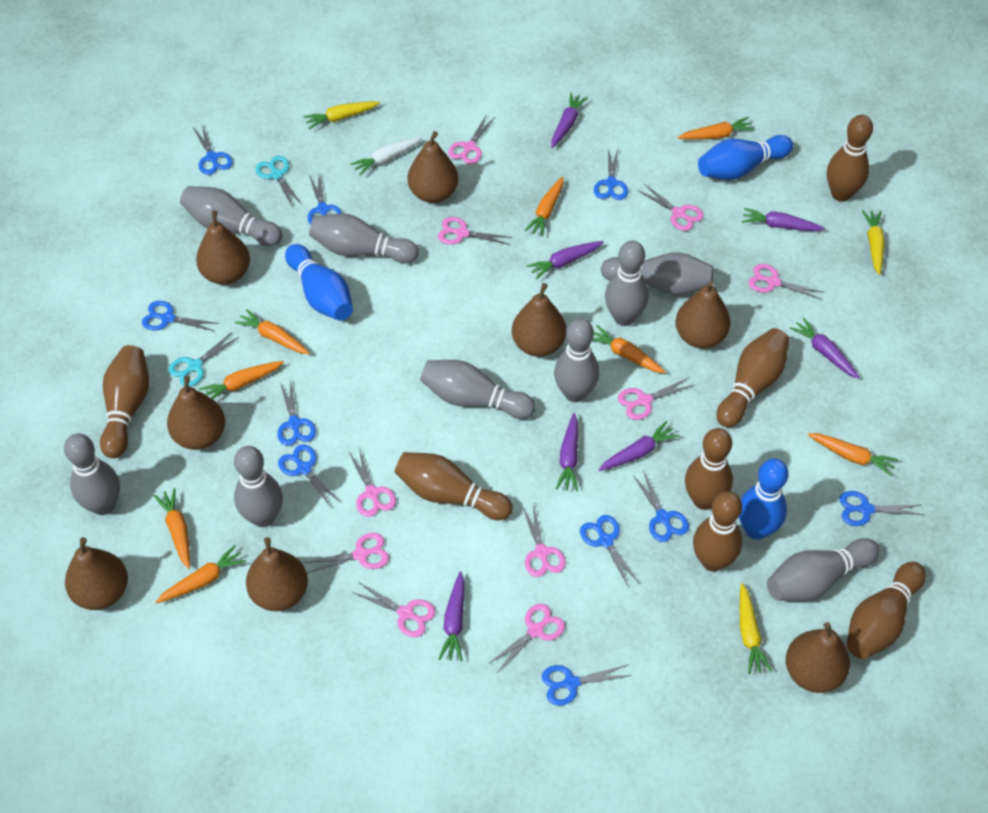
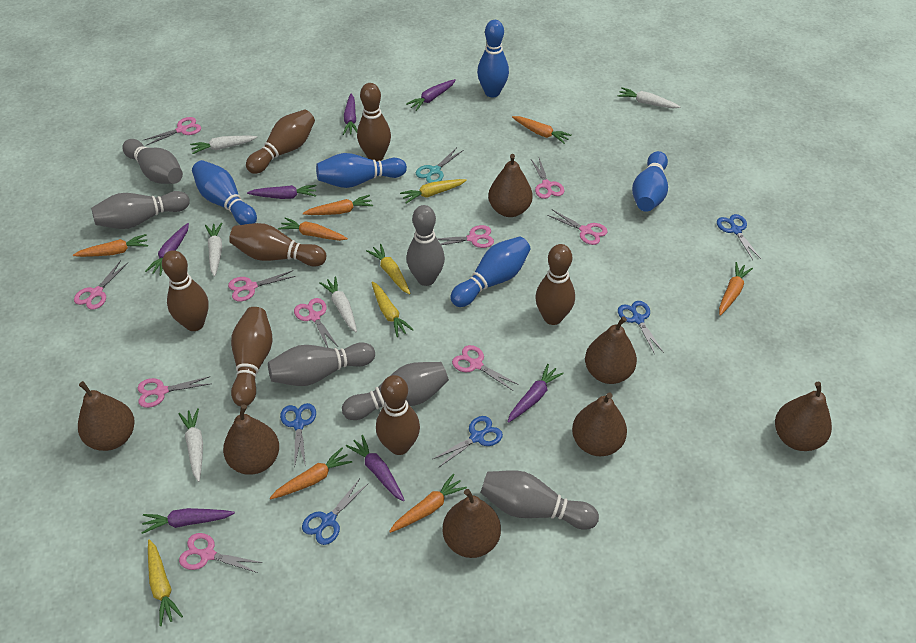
blue bowling pin: 3 -> 5
blue scissors: 10 -> 5
brown pear: 8 -> 7
grey bowling pin: 9 -> 6
orange carrot: 8 -> 7
turquoise scissors: 2 -> 1
white carrot: 1 -> 5
yellow carrot: 3 -> 4

